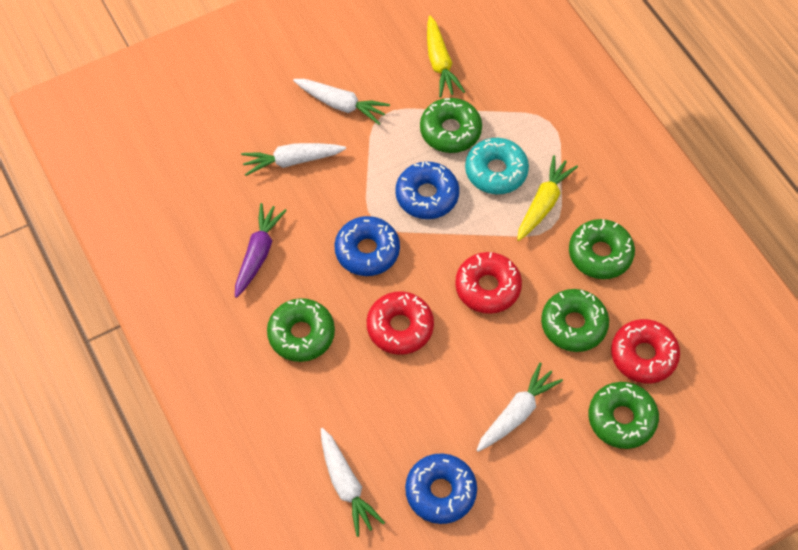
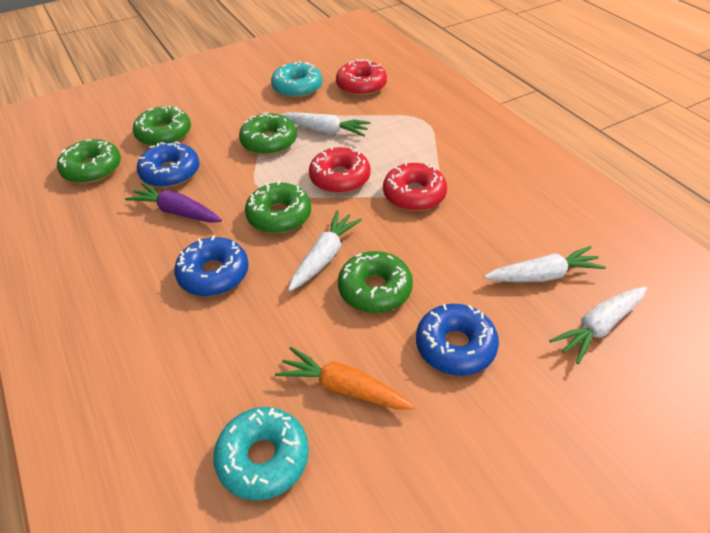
orange carrot: 0 -> 1
turquoise donut: 1 -> 2
yellow carrot: 2 -> 0

